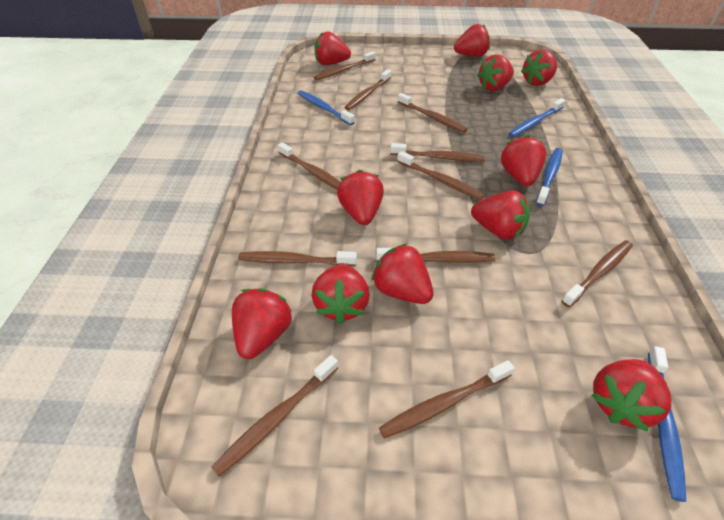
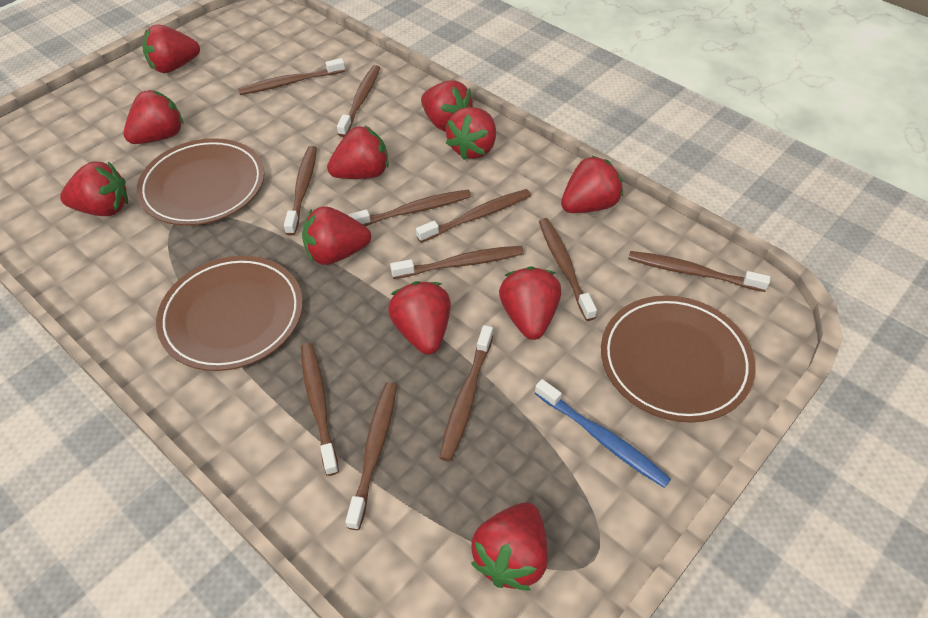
blue toothbrush: 4 -> 1
brown plate: 0 -> 3

